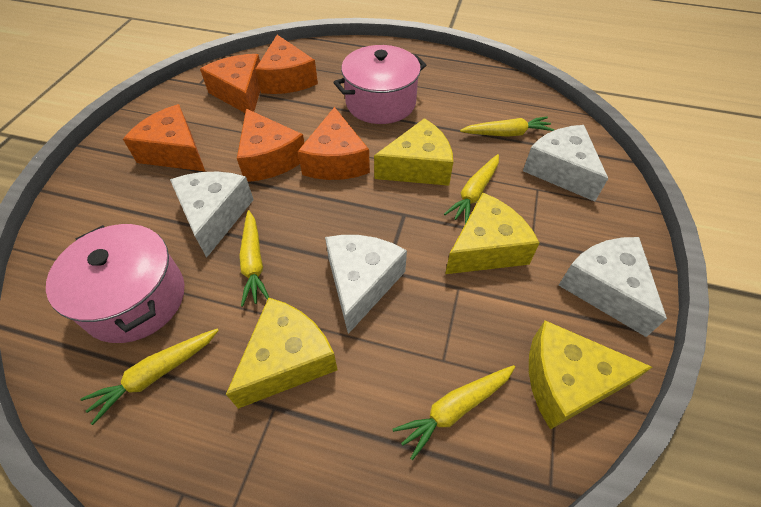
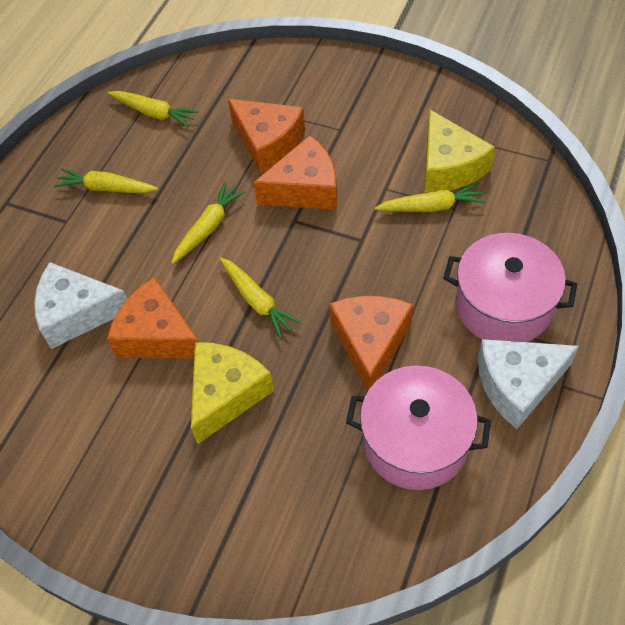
orange cheese: 5 -> 4
white cheese: 4 -> 2
yellow cheese: 4 -> 2

